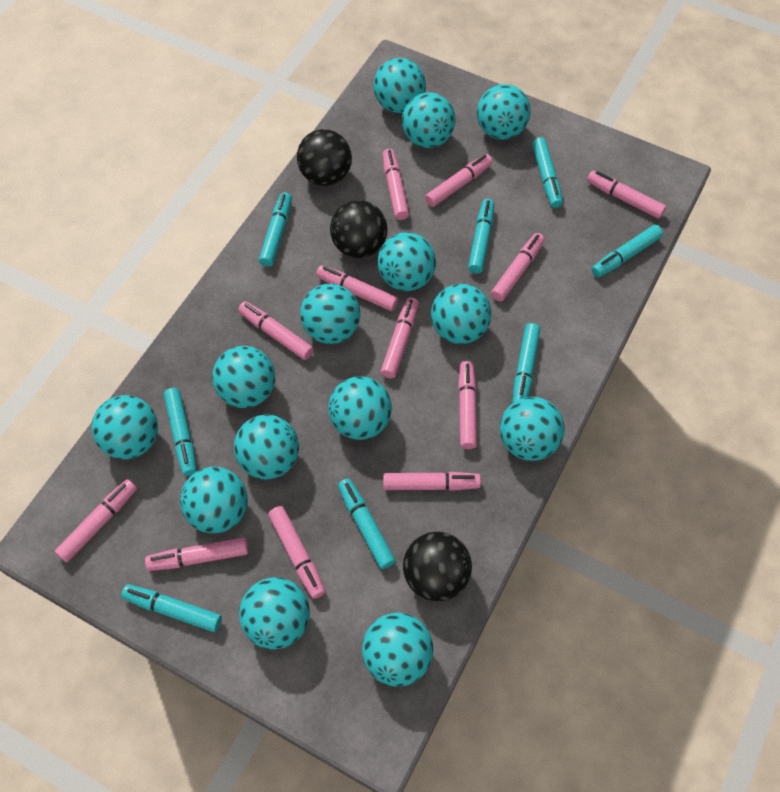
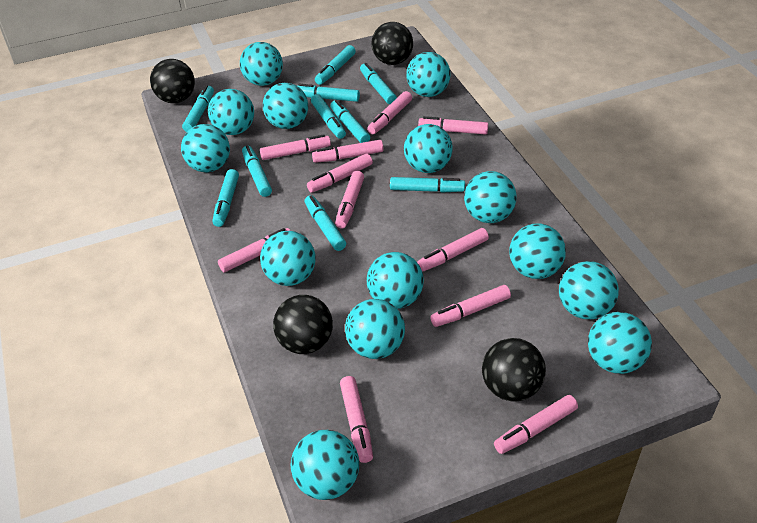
black ball: 3 -> 4
pink marker: 12 -> 11
turquoise marker: 8 -> 10

